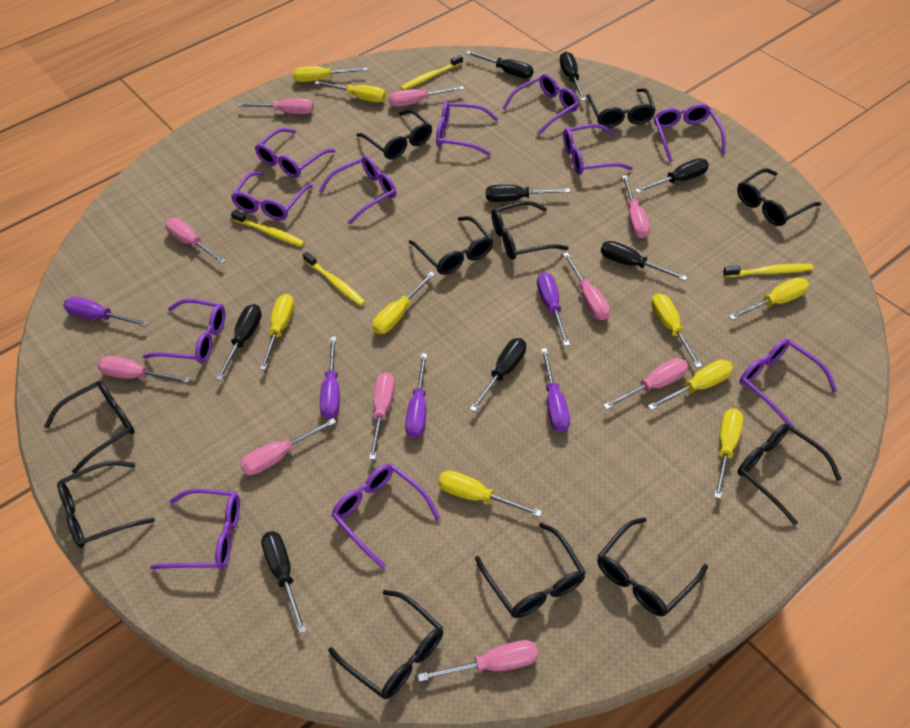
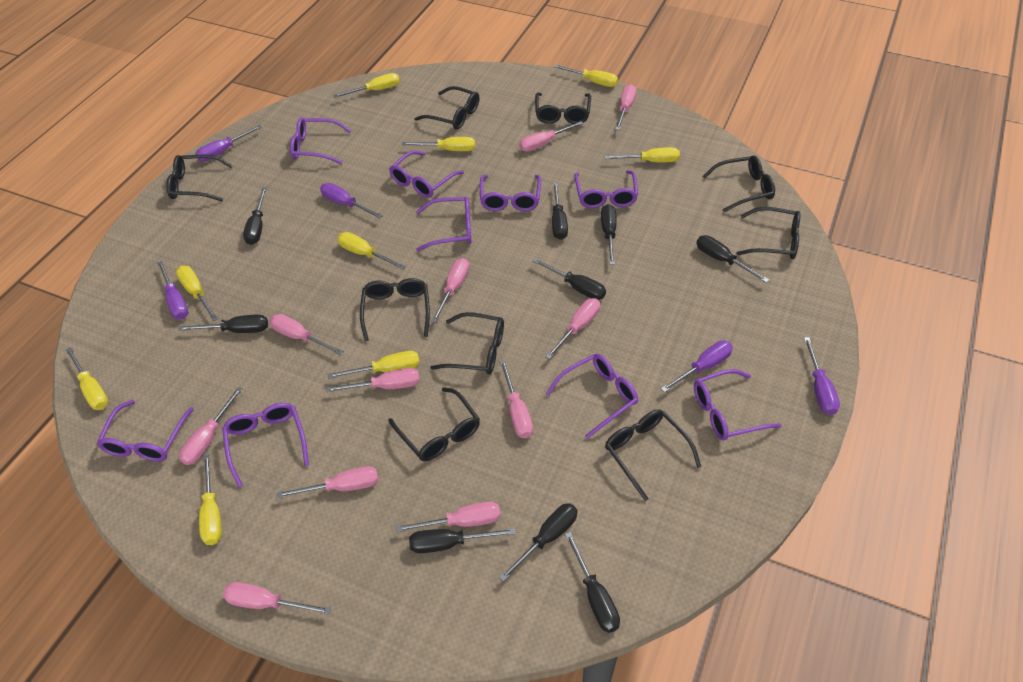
black glasses: 11 -> 9
black screwdriver: 8 -> 9
pink screwdriver: 10 -> 11
purple glasses: 11 -> 9
yellow toothbrush: 4 -> 0

